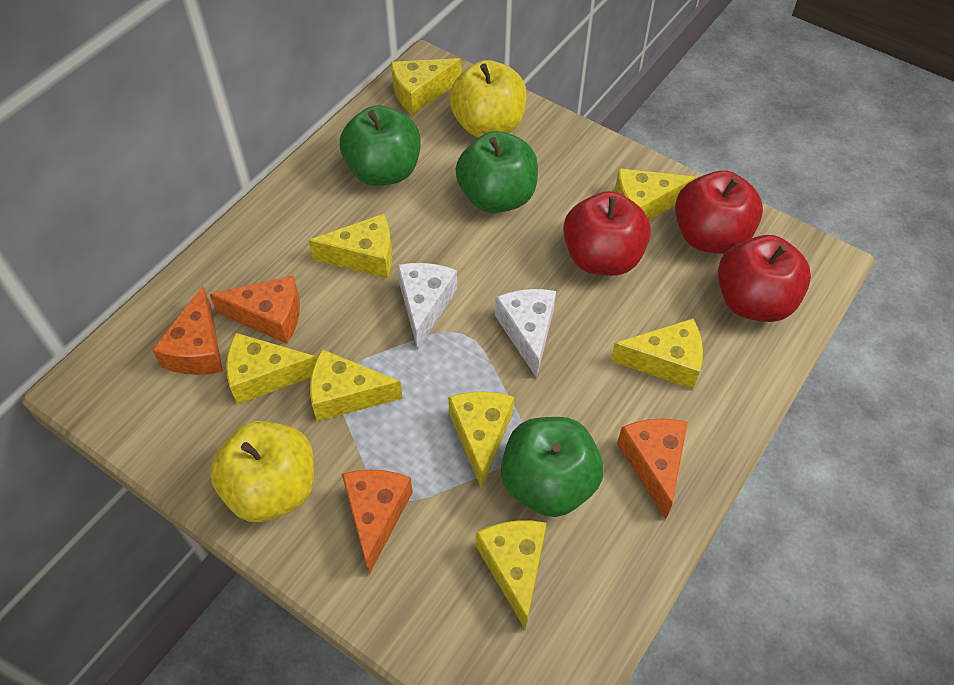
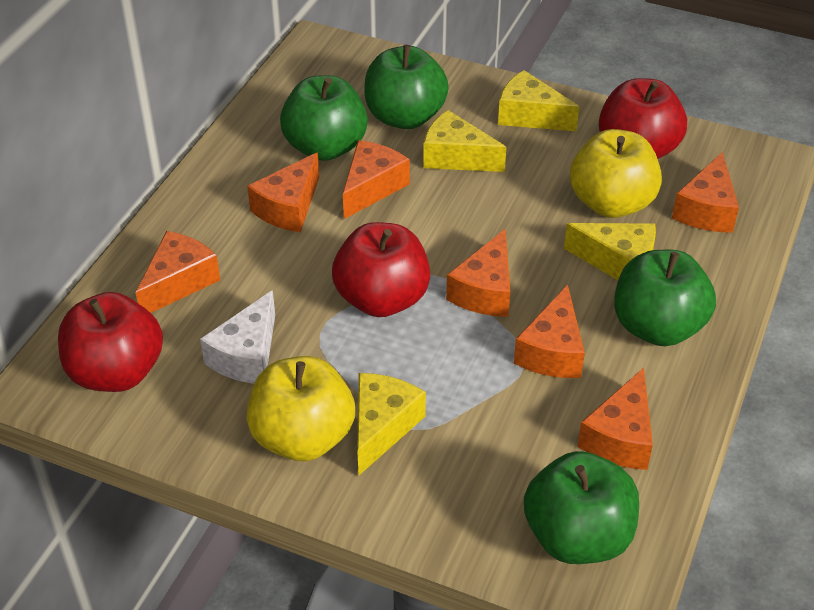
green apple: 3 -> 4
orange cheese: 4 -> 7
white cheese: 2 -> 1
yellow cheese: 8 -> 4

